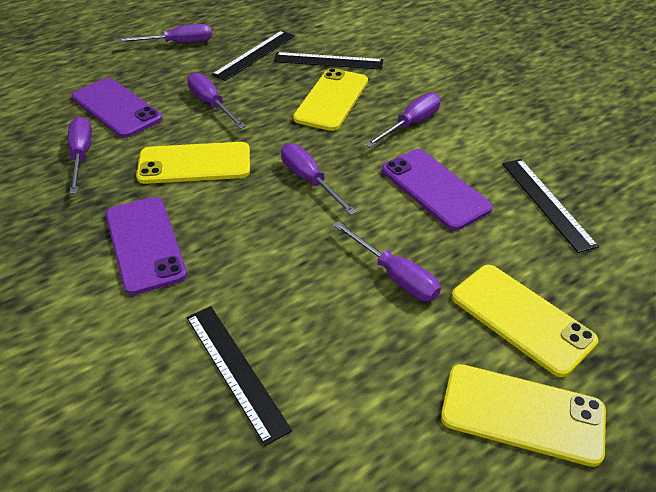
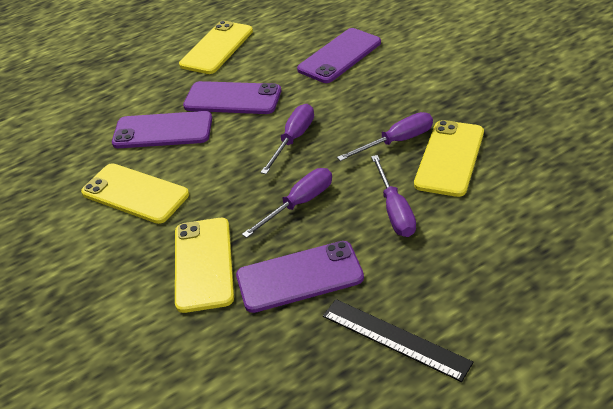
black ruler: 4 -> 1
purple phone: 3 -> 4
purple screwdriver: 6 -> 4

